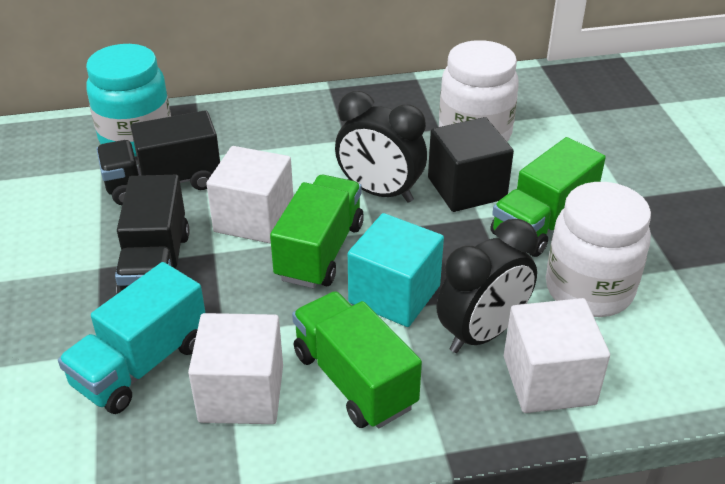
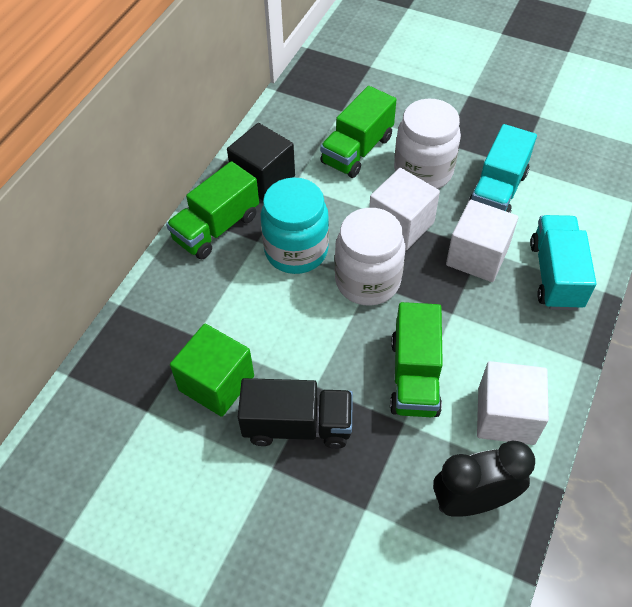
black clock: 2 -> 1
black truck: 2 -> 1
green cube: 0 -> 1
turquoise cube: 1 -> 0
turquoise truck: 1 -> 2

